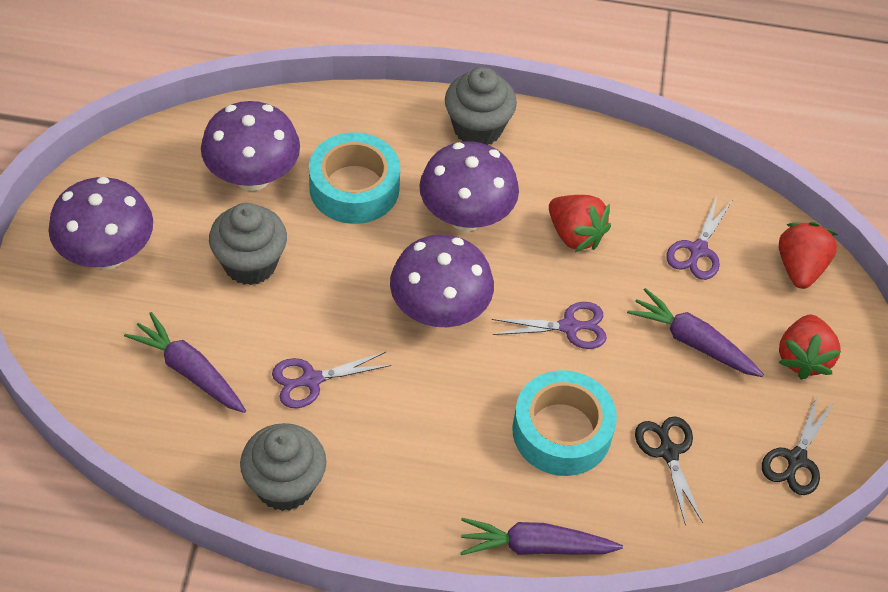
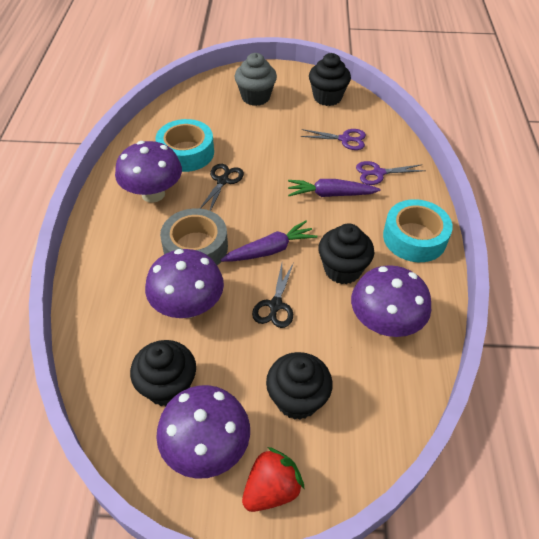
black cupcake: 0 -> 4
grey cupcake: 3 -> 1
grey tape: 0 -> 1
purple carrot: 3 -> 2
purple scissors: 3 -> 2
red strawberry: 3 -> 1

